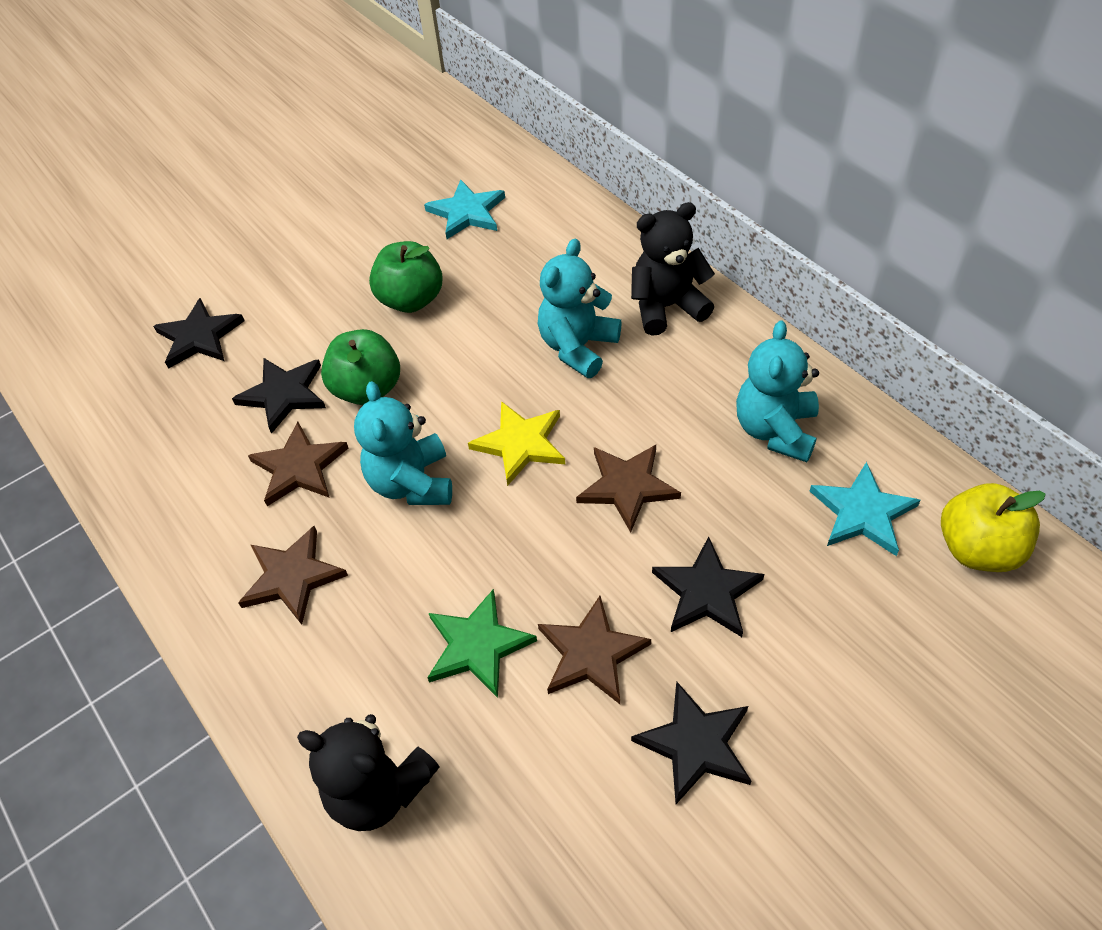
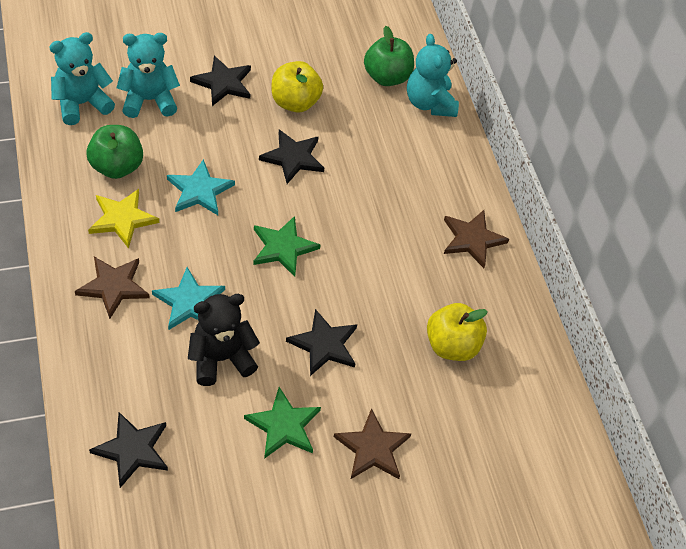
black teddy bear: 2 -> 1
brown star: 4 -> 3
green star: 1 -> 2
yellow apple: 1 -> 2

